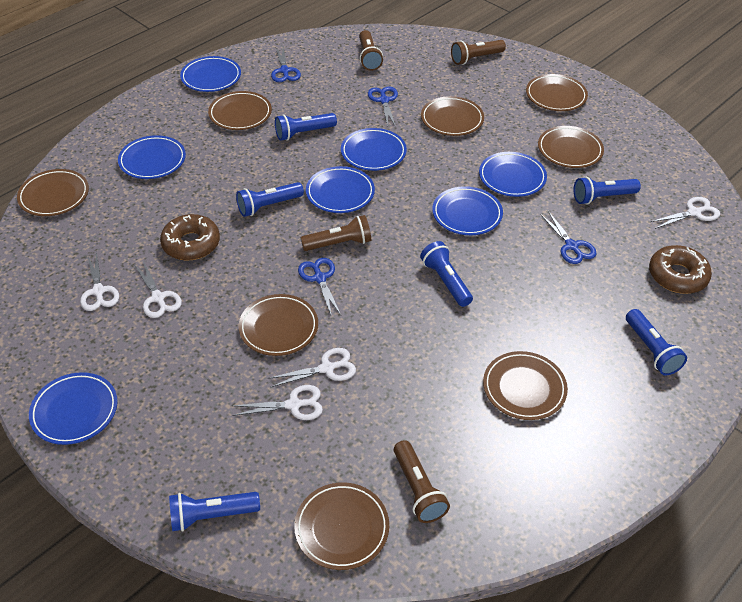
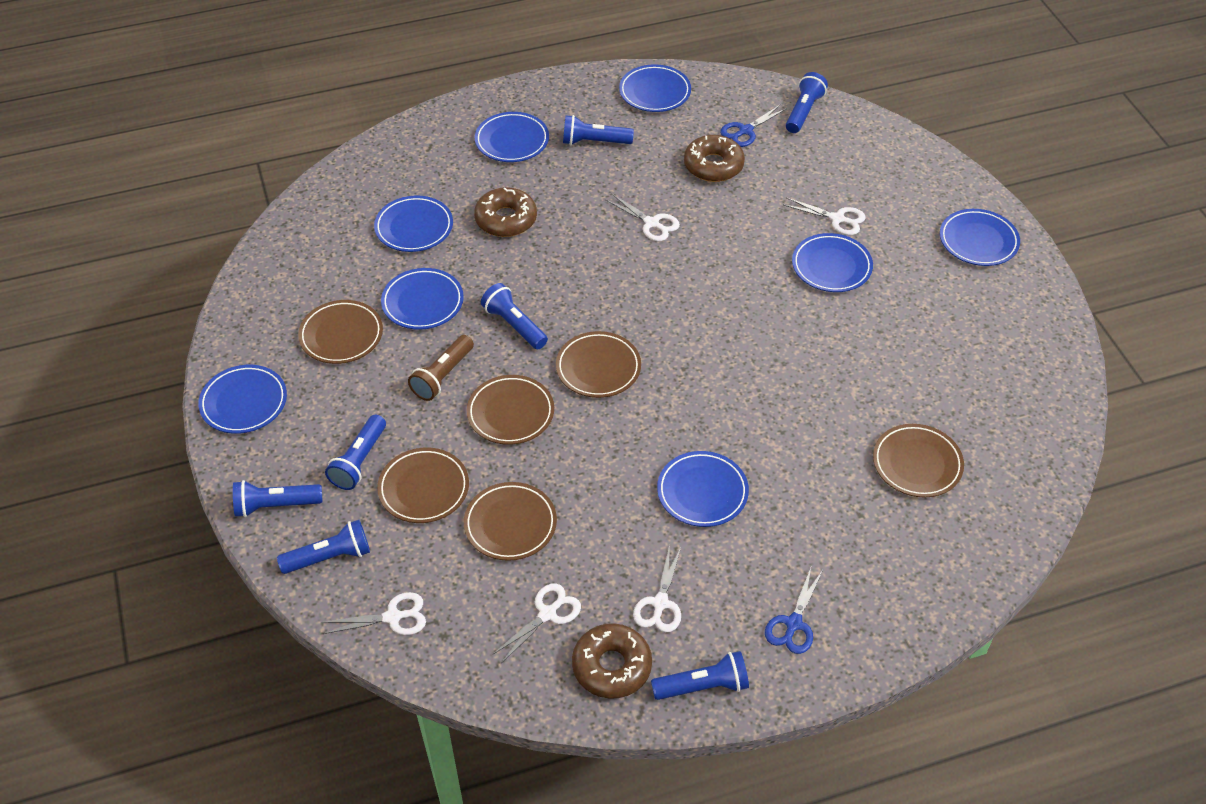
blue flashlight: 6 -> 7
blue plate: 7 -> 8
blue scissors: 4 -> 2
brown donut: 2 -> 3
brown flashlight: 4 -> 1
brown plate: 8 -> 6

